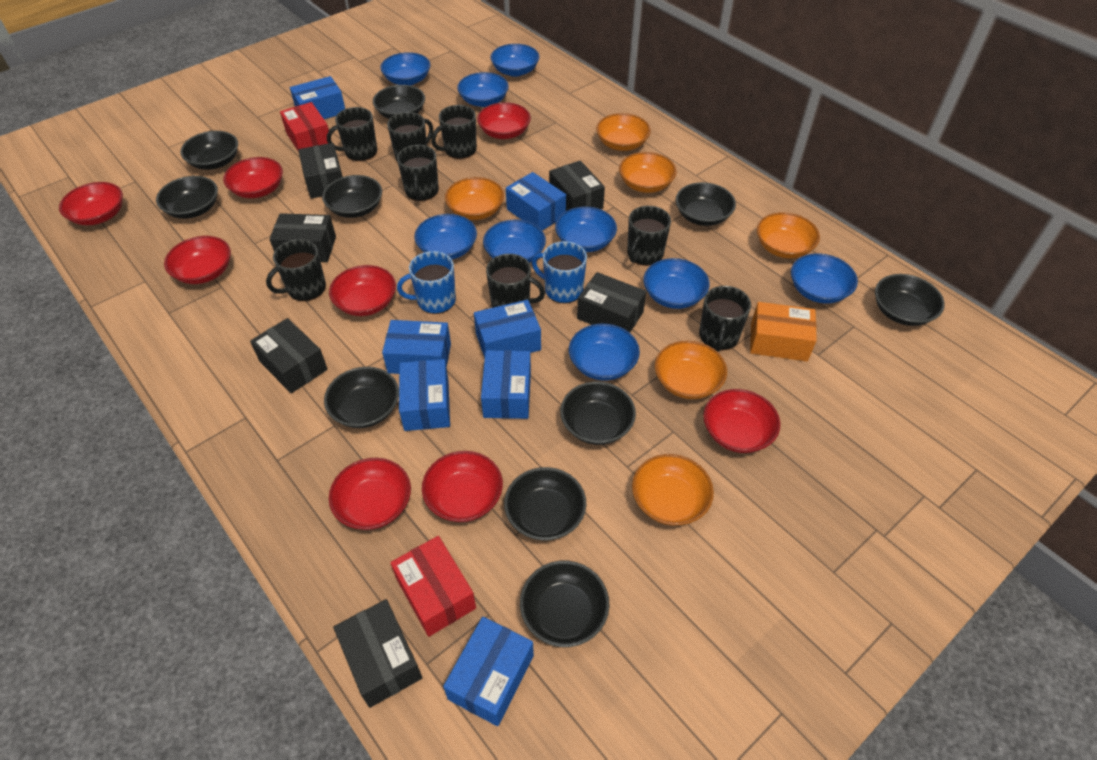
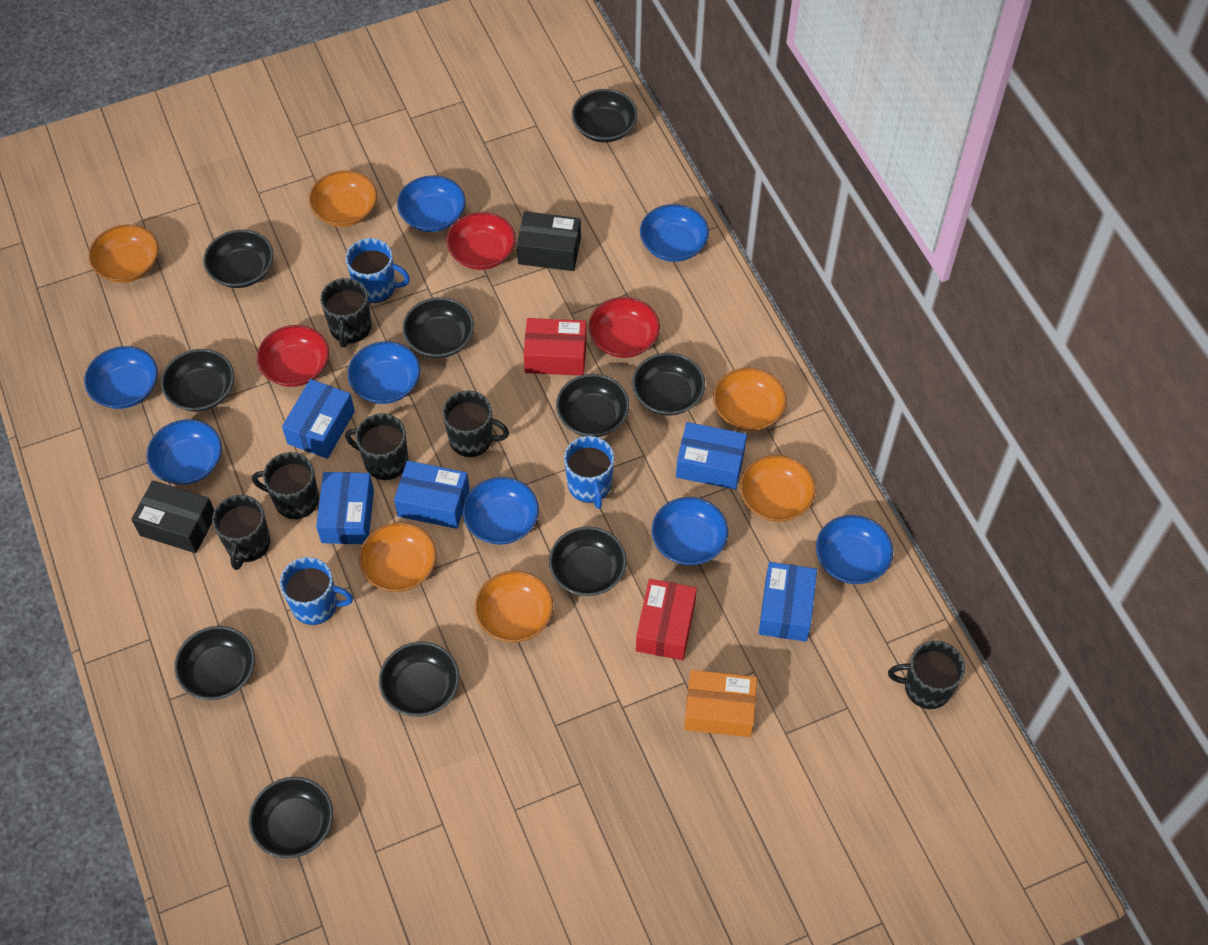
black box: 6 -> 2
black mug: 8 -> 6
blue bowl: 9 -> 8
blue box: 7 -> 5
blue mug: 2 -> 3
red bowl: 8 -> 3

